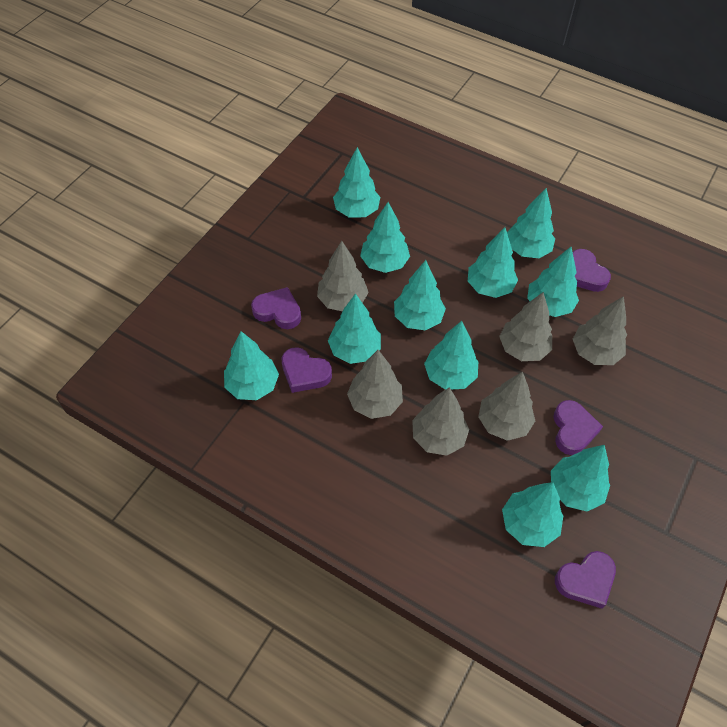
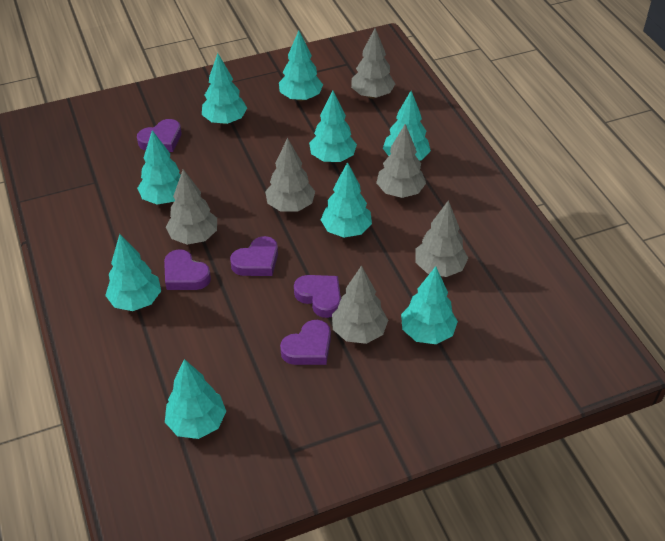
turquoise tree: 11 -> 9

